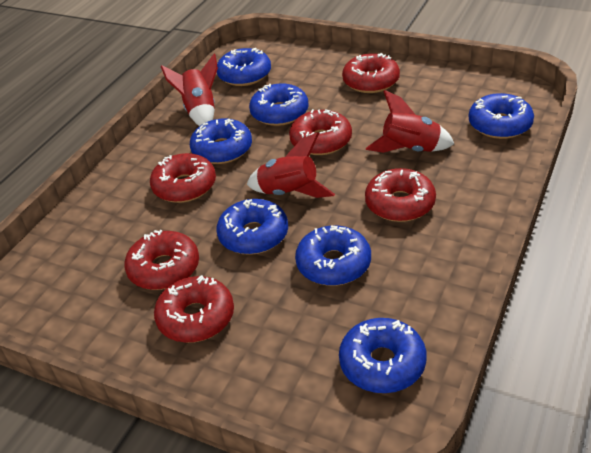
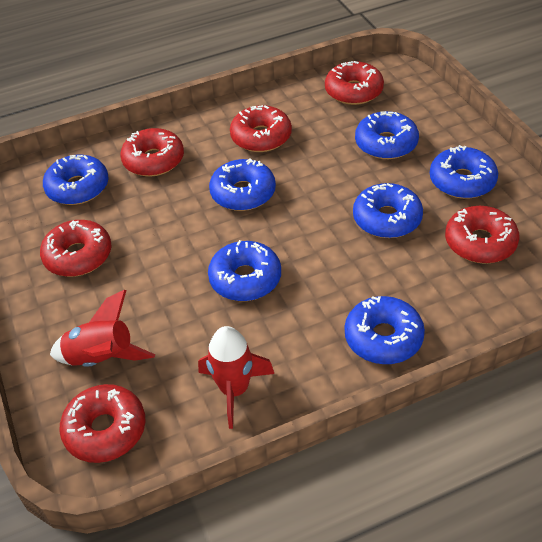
red rocket: 3 -> 2

